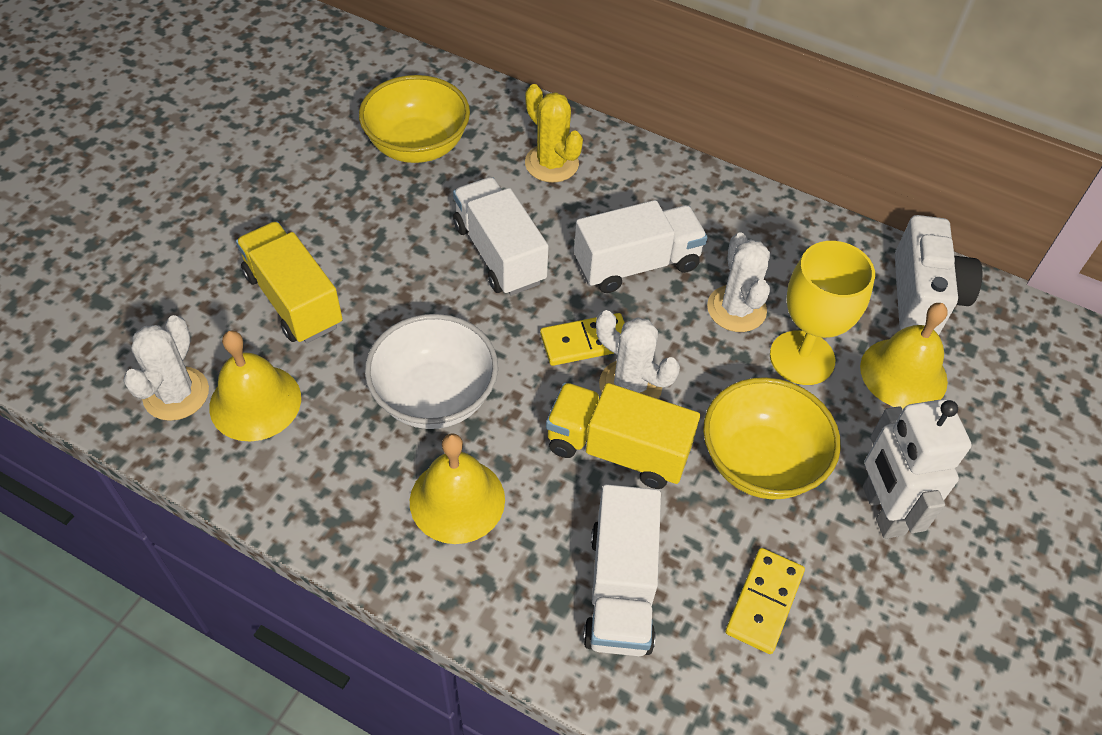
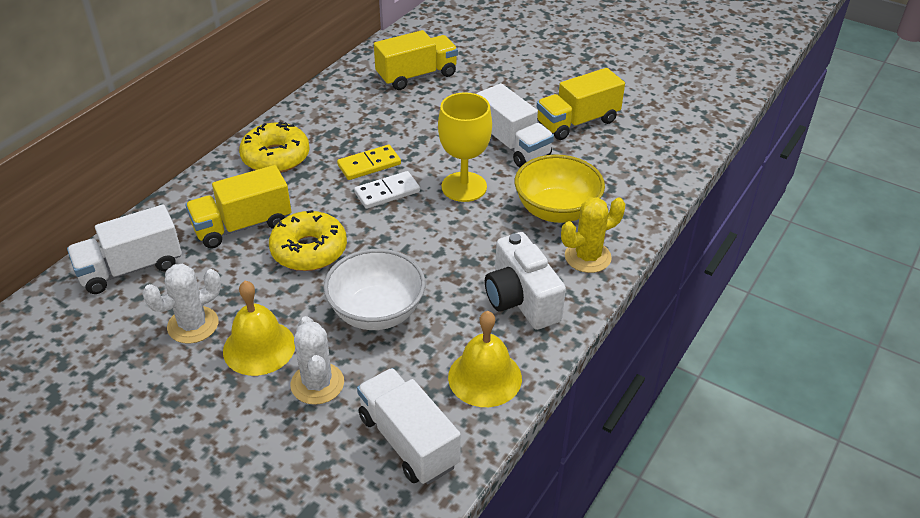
white cactus: 3 -> 2
white domino: 0 -> 1
white robot: 1 -> 0
yellow bell: 3 -> 2
yellow bowl: 2 -> 1
yellow domino: 2 -> 1
yellow donut: 0 -> 2
yellow truck: 2 -> 3

